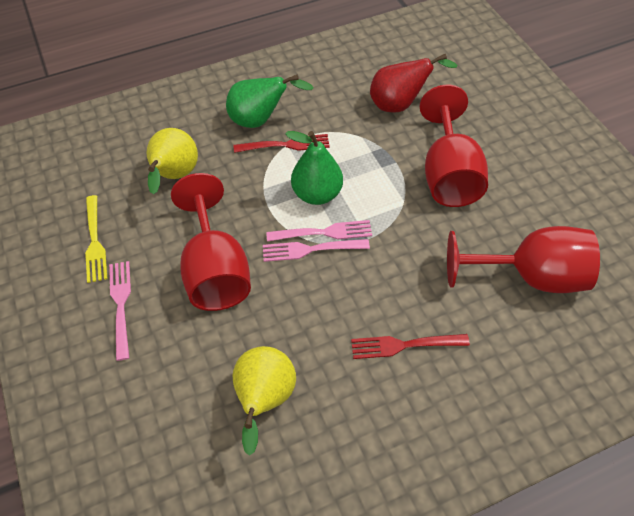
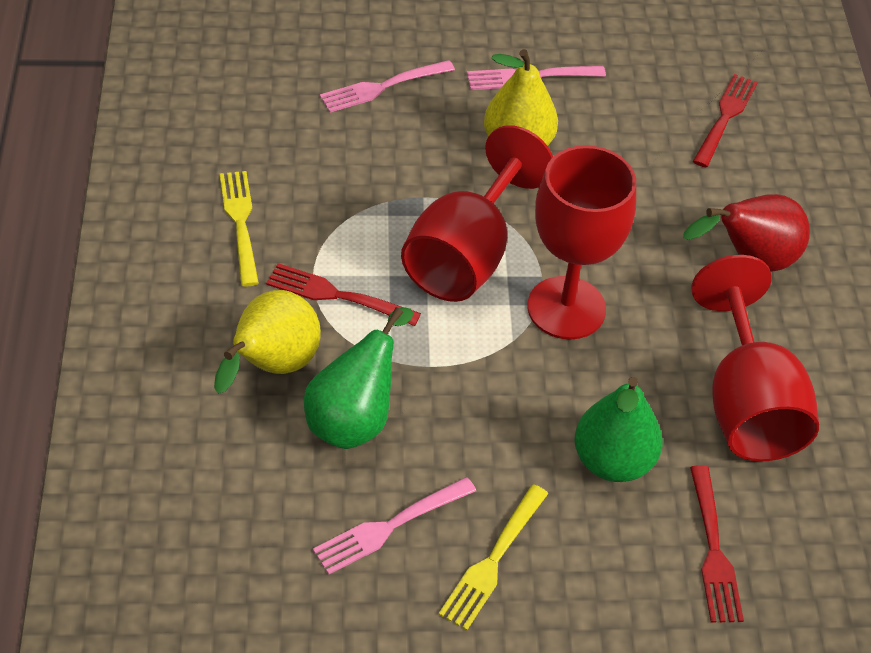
red fork: 2 -> 3
yellow fork: 1 -> 2

